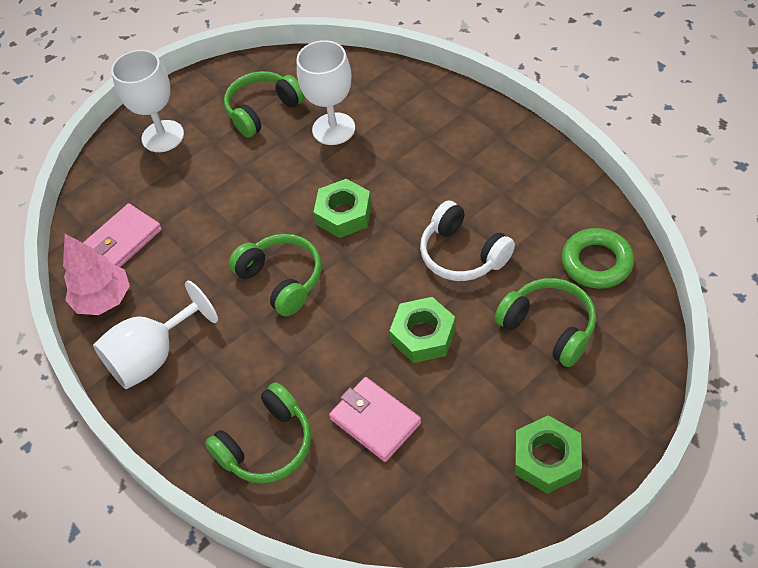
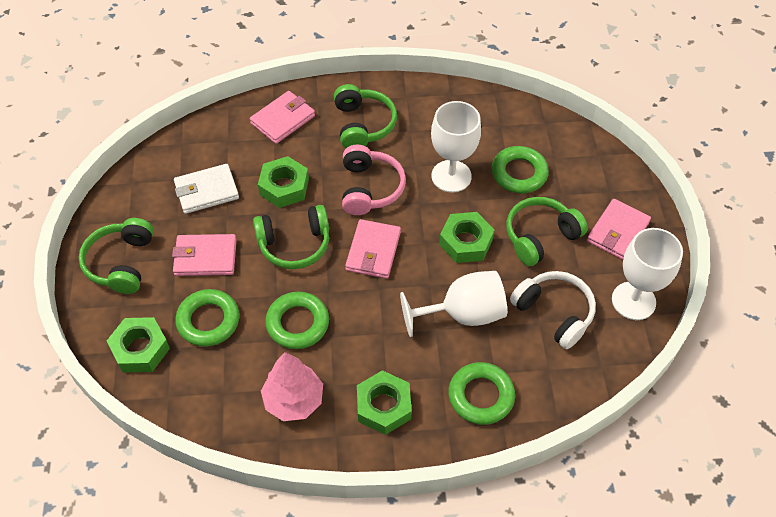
green nut: 3 -> 4
green ring: 1 -> 4
pink headphones: 0 -> 1
pink wallet: 2 -> 4
white wallet: 0 -> 1

